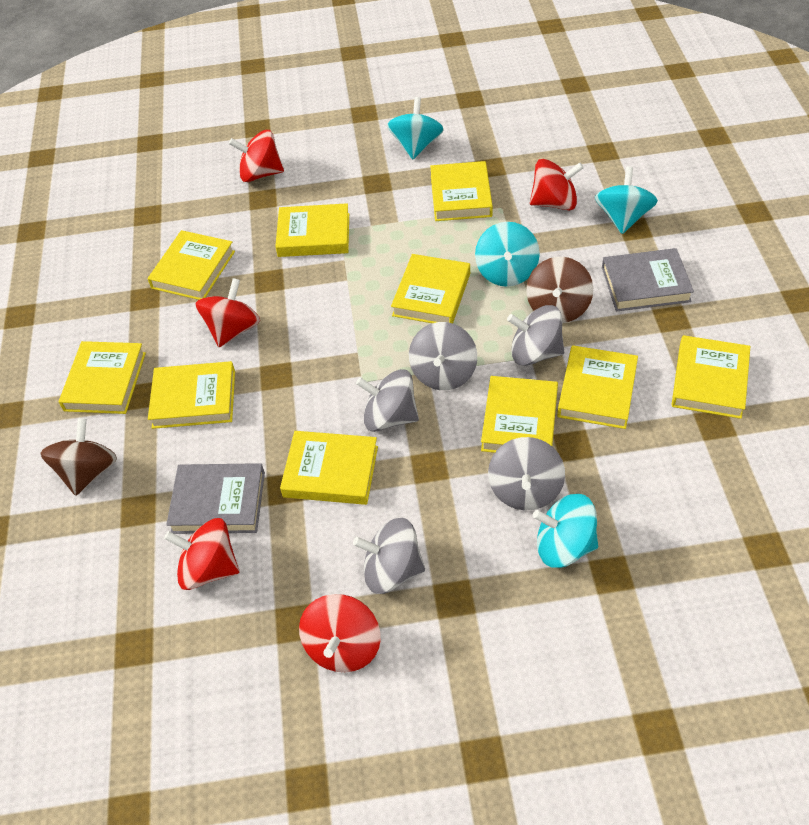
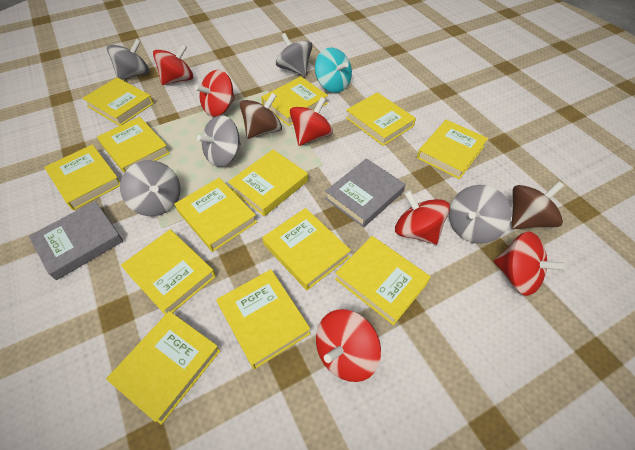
red spinning top: 5 -> 6
turquoise spinning top: 4 -> 1
yellow book: 10 -> 13

